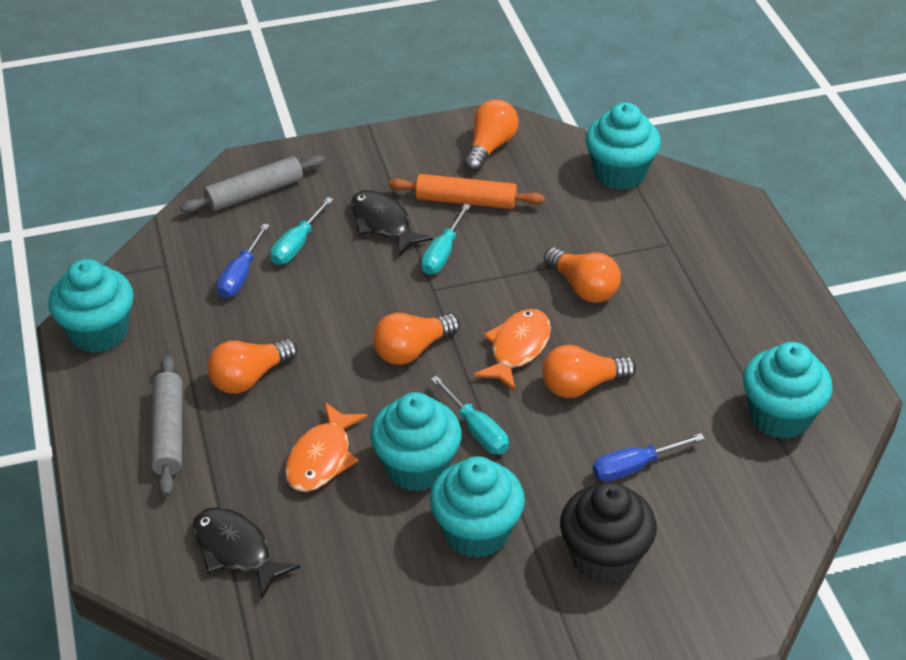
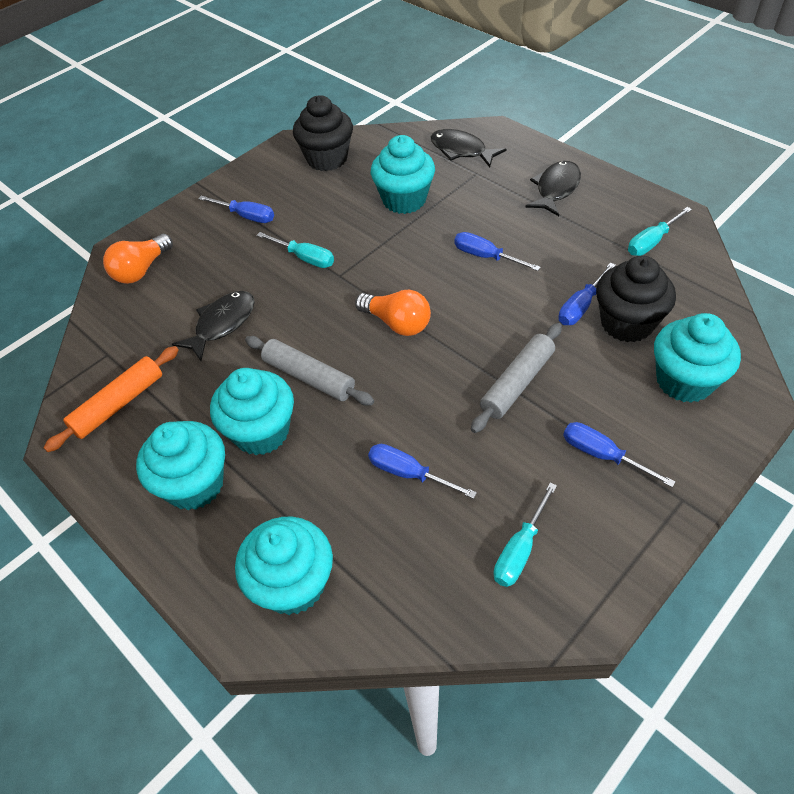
black cupcake: 1 -> 2
black fish: 2 -> 3
blue screwdriver: 2 -> 5
orange fish: 2 -> 0
orange light bulb: 5 -> 2

